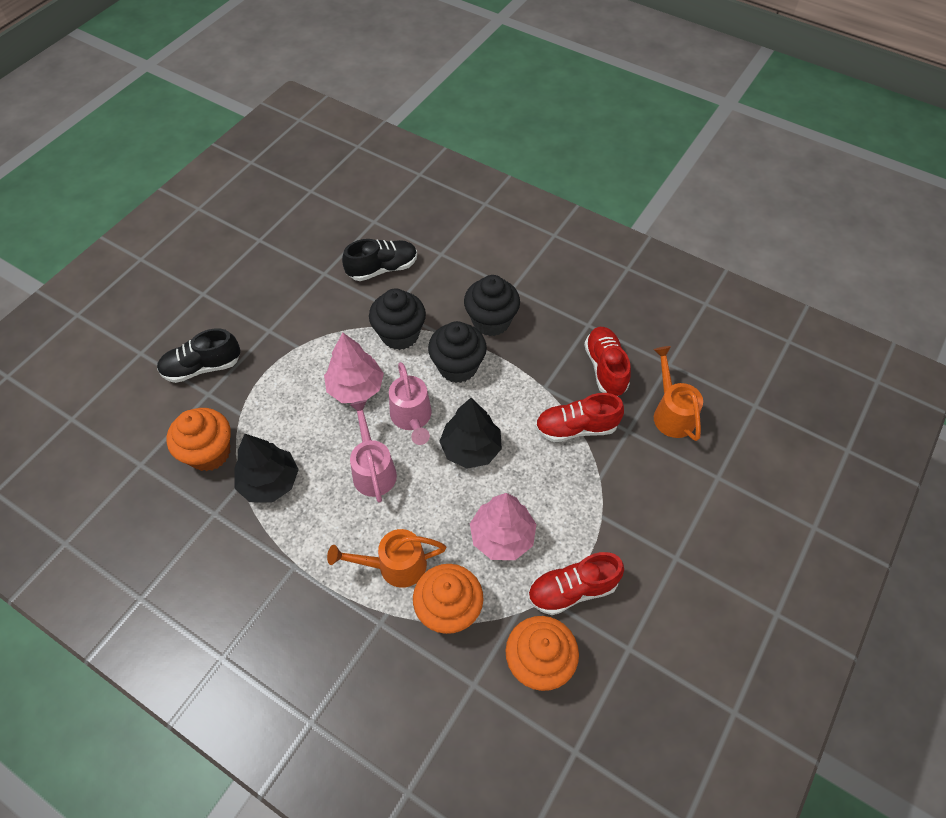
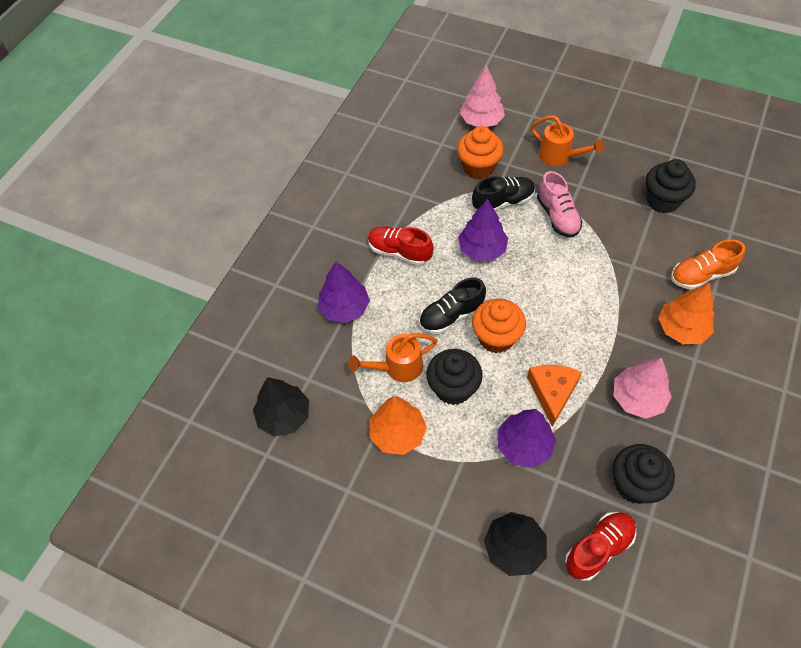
orange cheese: 0 -> 1
orange cupcake: 3 -> 2
orange shoe: 0 -> 1
orange tree: 0 -> 2
pink shoe: 0 -> 1
pink watering can: 2 -> 0
purple tree: 0 -> 3
red shoe: 3 -> 2

